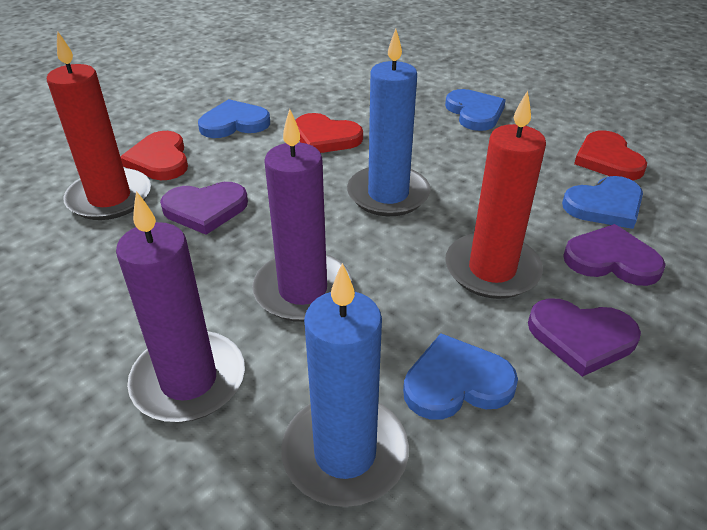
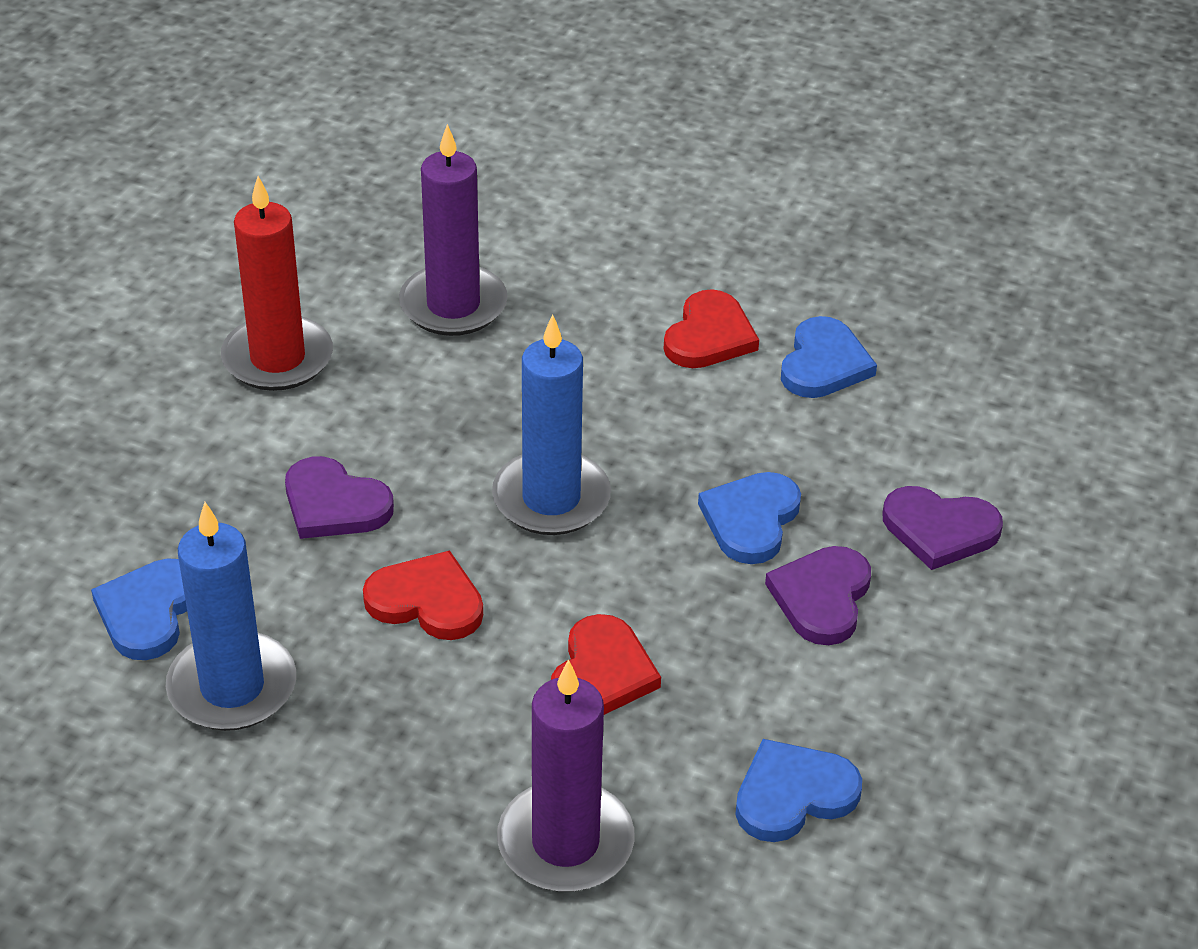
red candle: 2 -> 1

